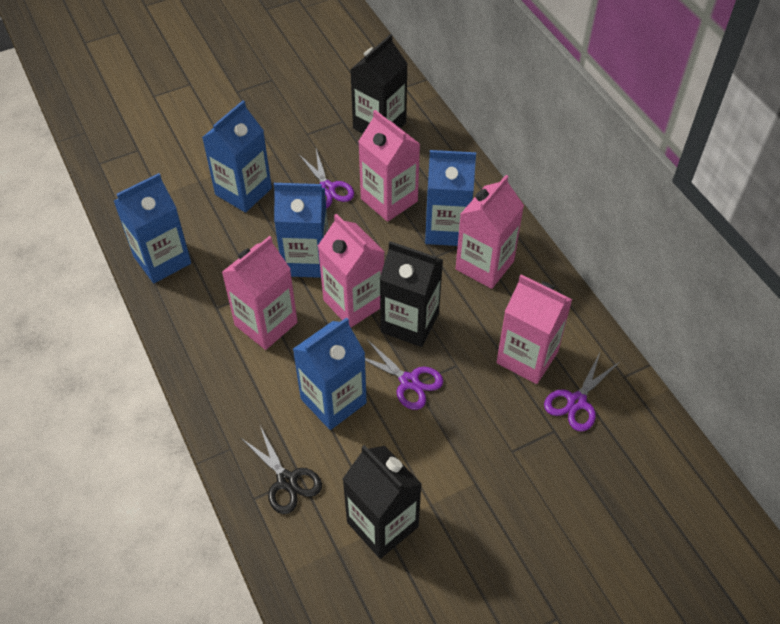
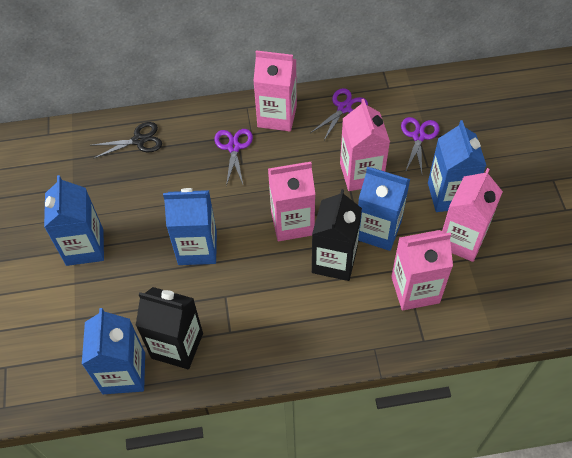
black carton: 3 -> 2

